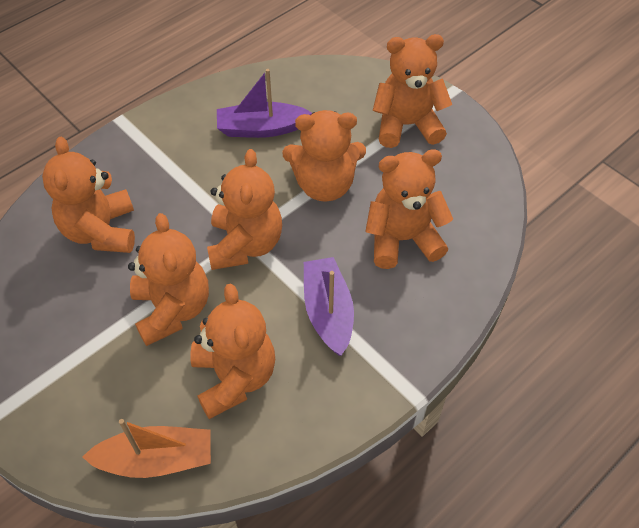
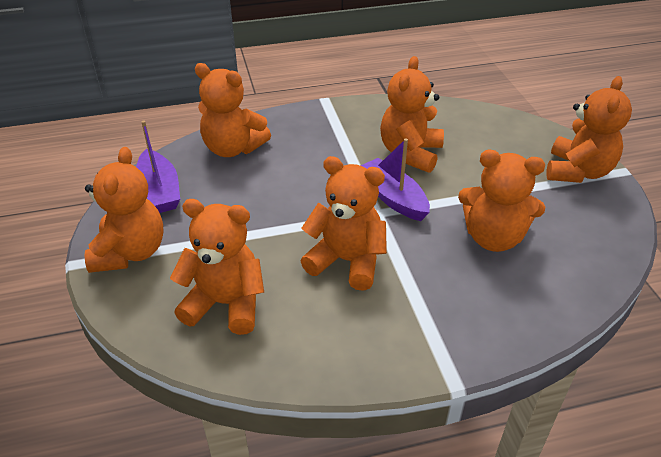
orange boat: 1 -> 0

